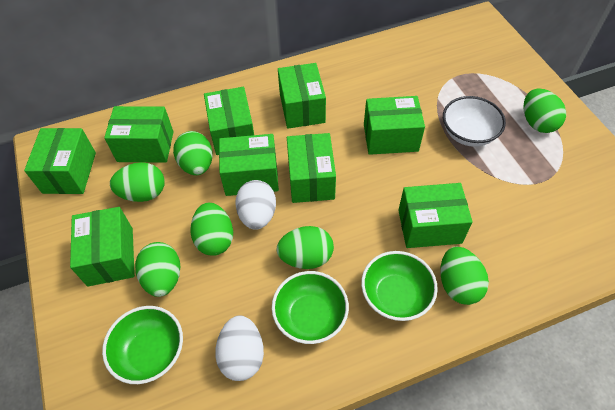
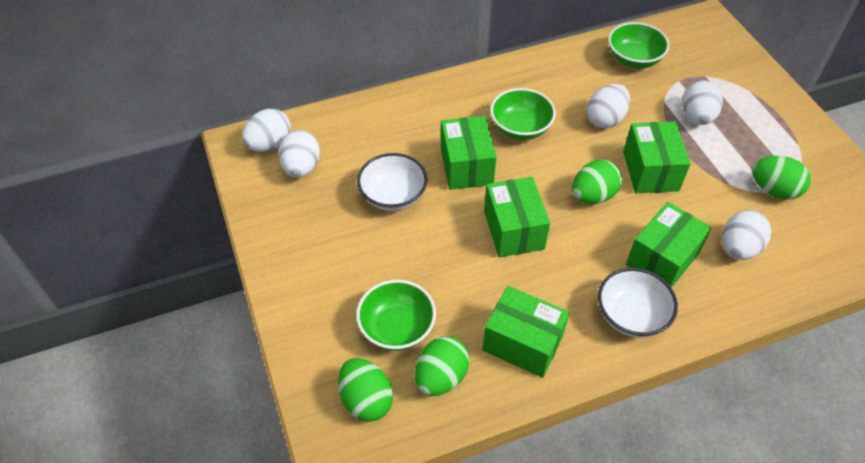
green box: 9 -> 5
green egg: 7 -> 4
white bowl: 1 -> 2
white egg: 2 -> 5

